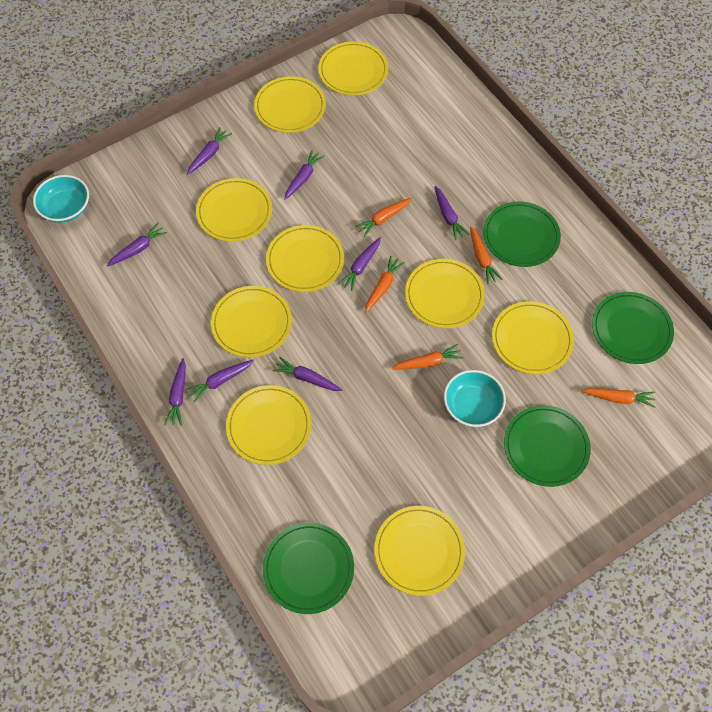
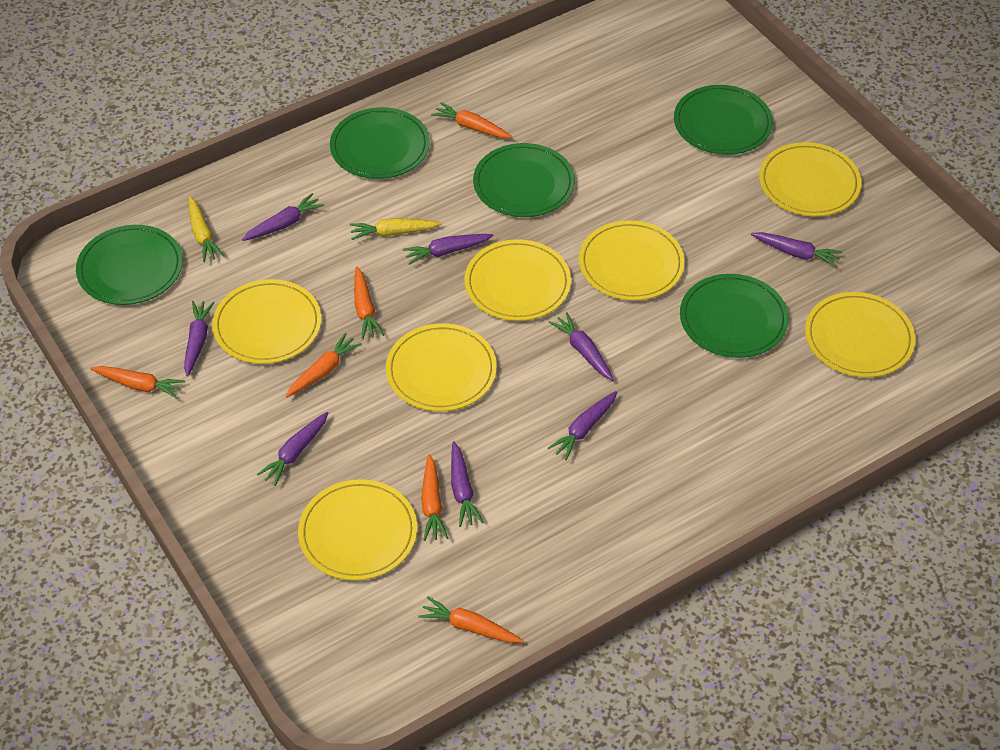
green plate: 4 -> 5
orange carrot: 5 -> 6
turquoise bowl: 2 -> 0
yellow carrot: 0 -> 2
yellow plate: 9 -> 7

